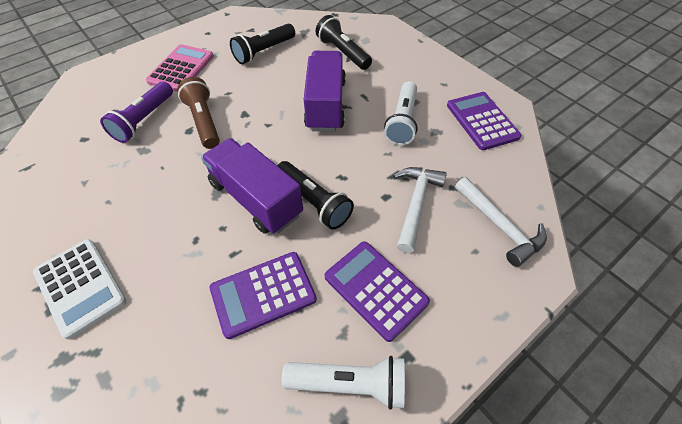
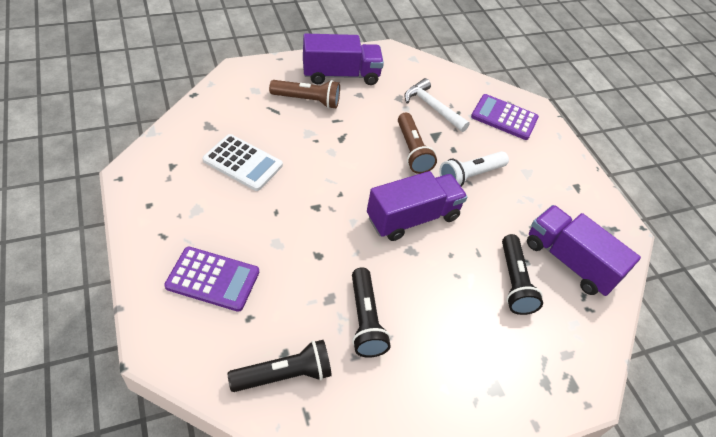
brown flashlight: 1 -> 2
pink calculator: 1 -> 0
purple calculator: 3 -> 2
purple flashlight: 1 -> 0
purple truck: 2 -> 3
white flashlight: 2 -> 1
white hammer: 2 -> 1

